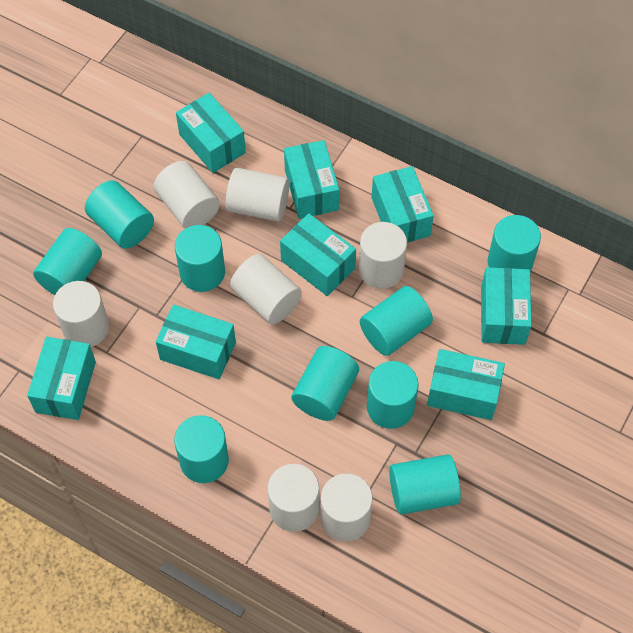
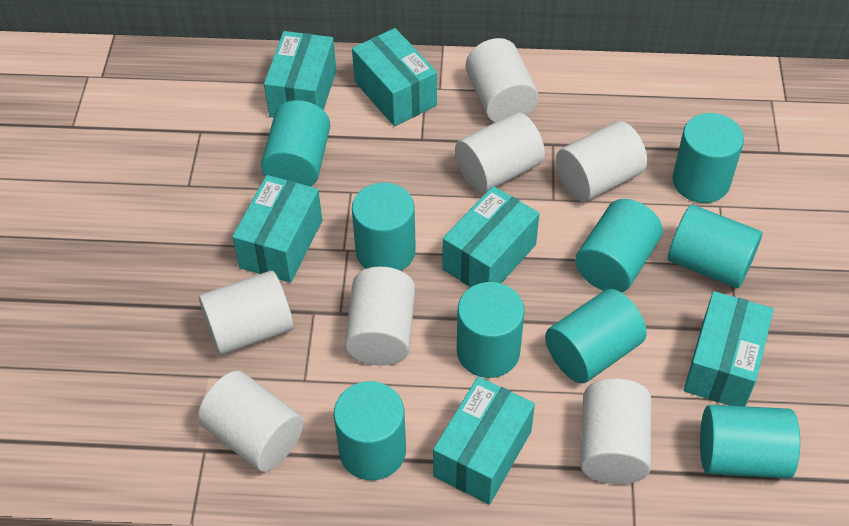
turquoise box: 8 -> 6

